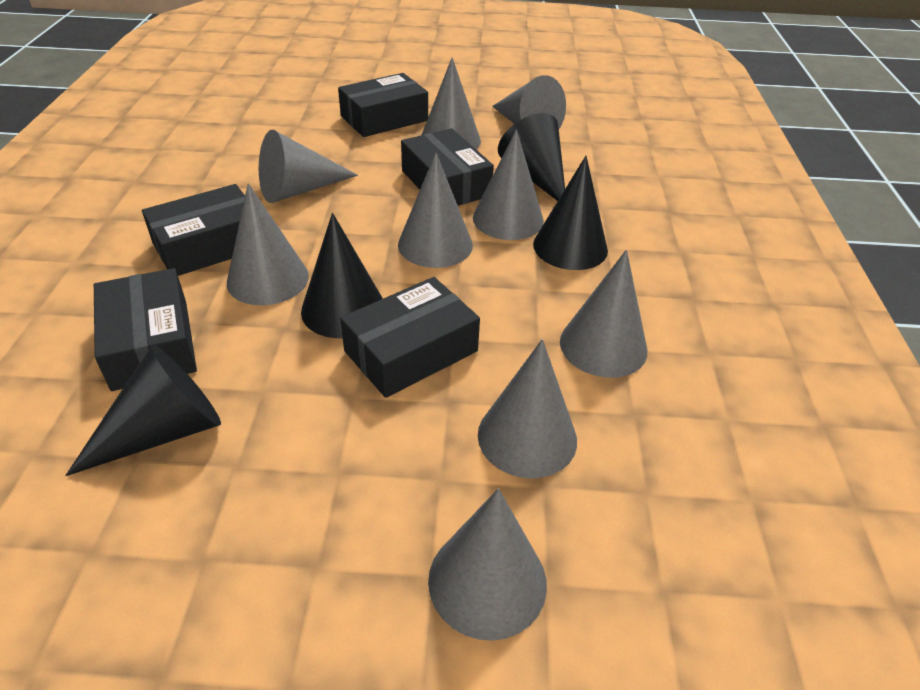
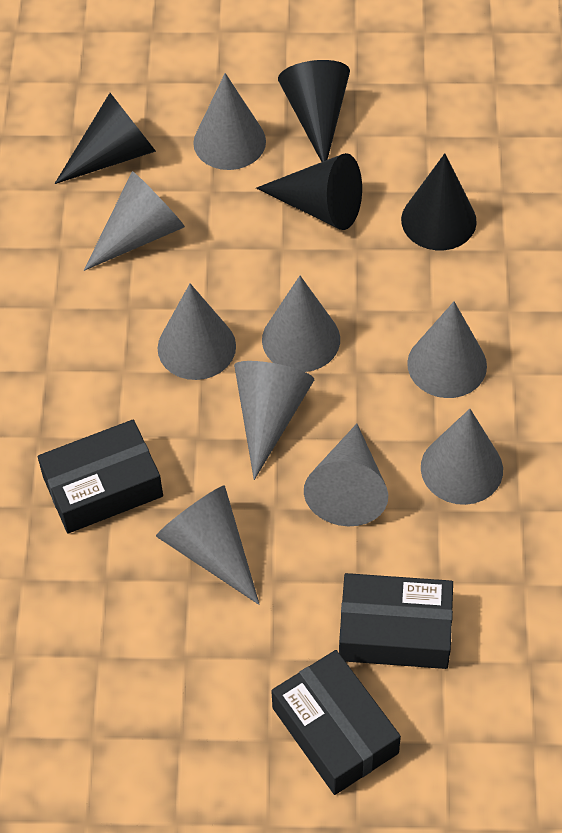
black box: 5 -> 3

